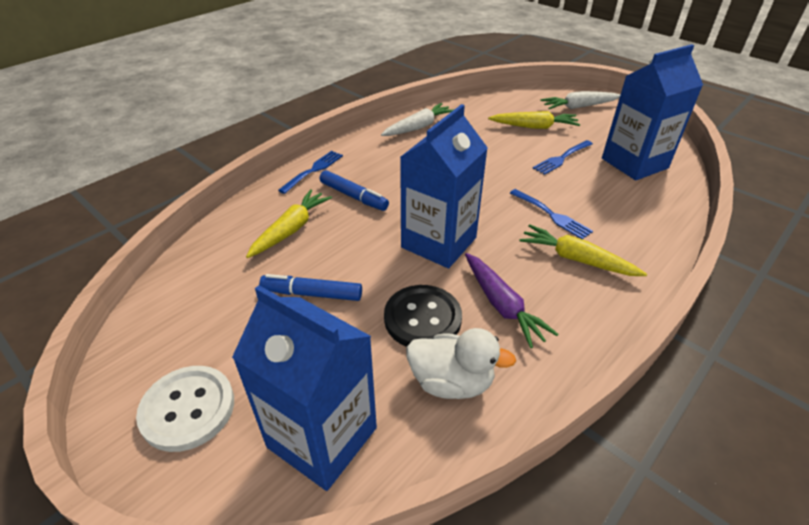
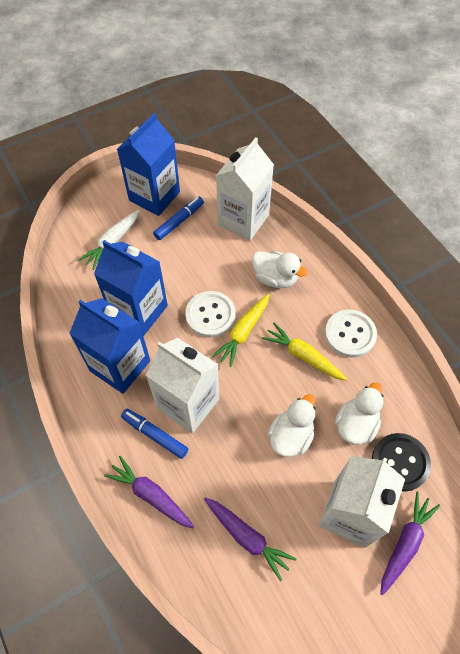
blue fork: 3 -> 0
purple carrot: 1 -> 3
white button: 1 -> 2
white carrot: 2 -> 1
white carton: 0 -> 3
white duck: 1 -> 3
yellow carrot: 3 -> 2

